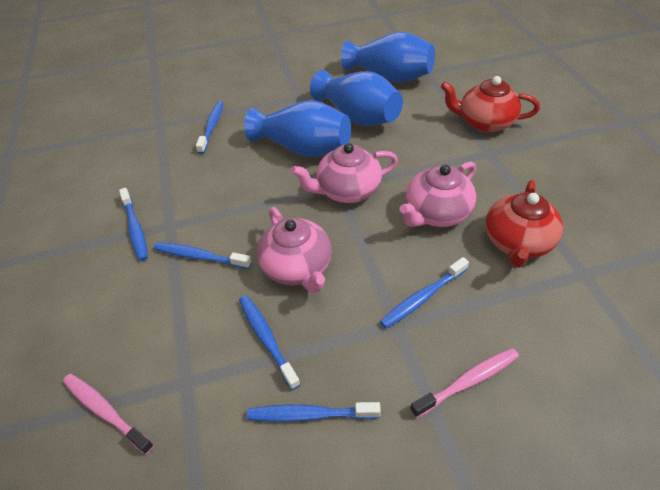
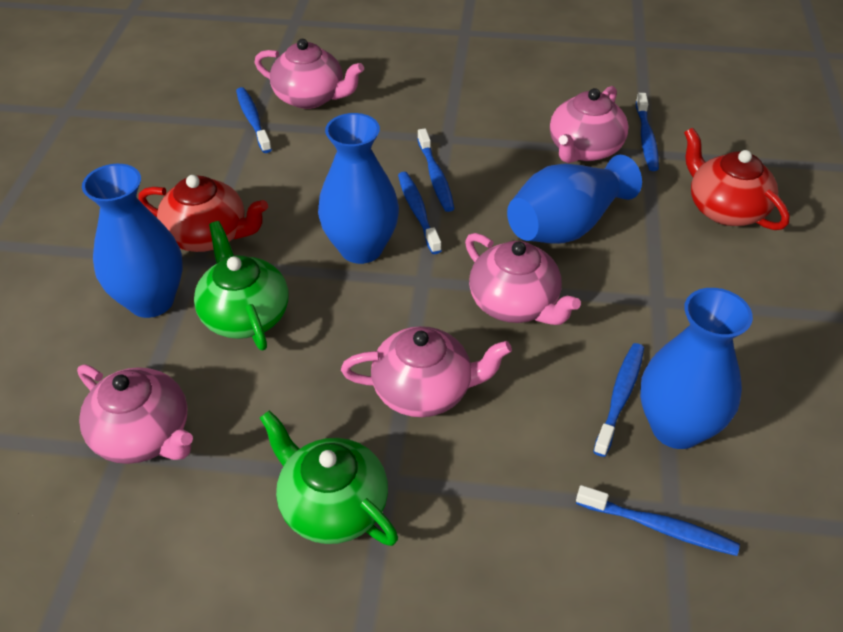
blue vase: 3 -> 4
green teapot: 0 -> 2
pink teapot: 3 -> 5
pink toothbrush: 2 -> 0

